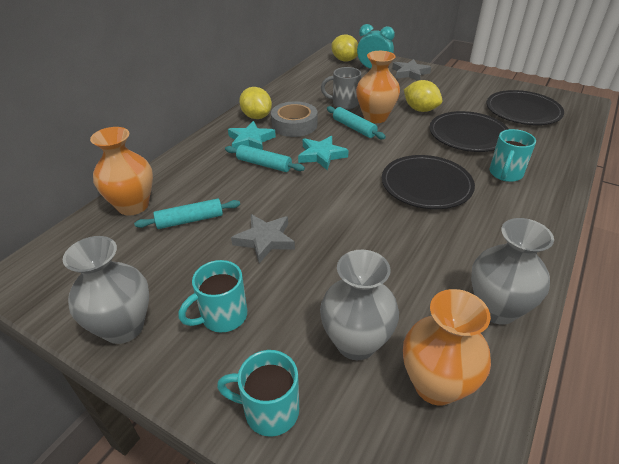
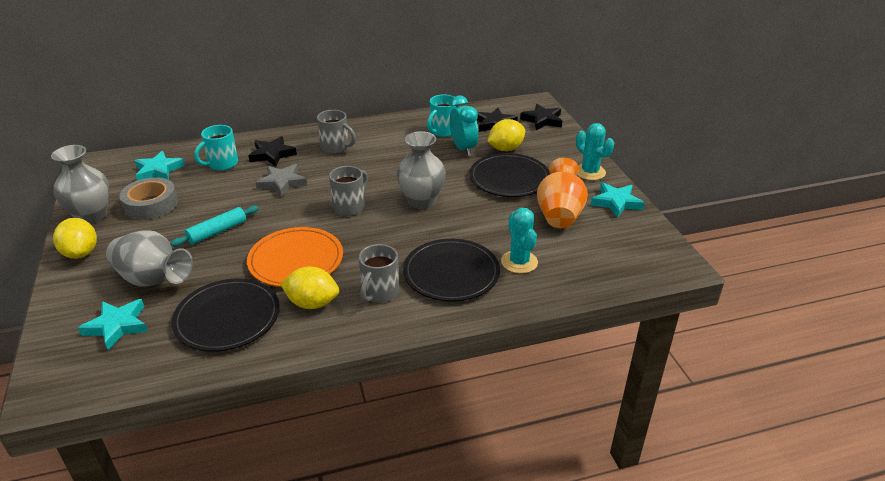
black star: 0 -> 3
grey mug: 1 -> 3
grey star: 2 -> 1
orange plate: 0 -> 1
orange vase: 3 -> 1
turquoise cactus: 0 -> 2
turquoise mug: 3 -> 2
turquoise rolling pin: 3 -> 1
turquoise star: 2 -> 3

